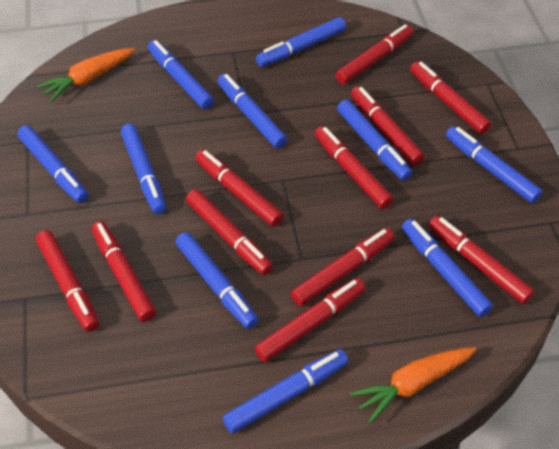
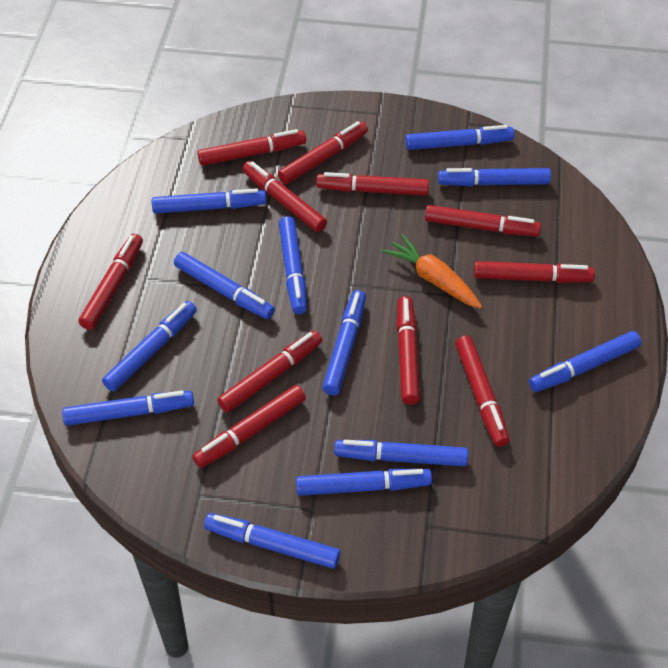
blue marker: 10 -> 12
orange carrot: 2 -> 1

